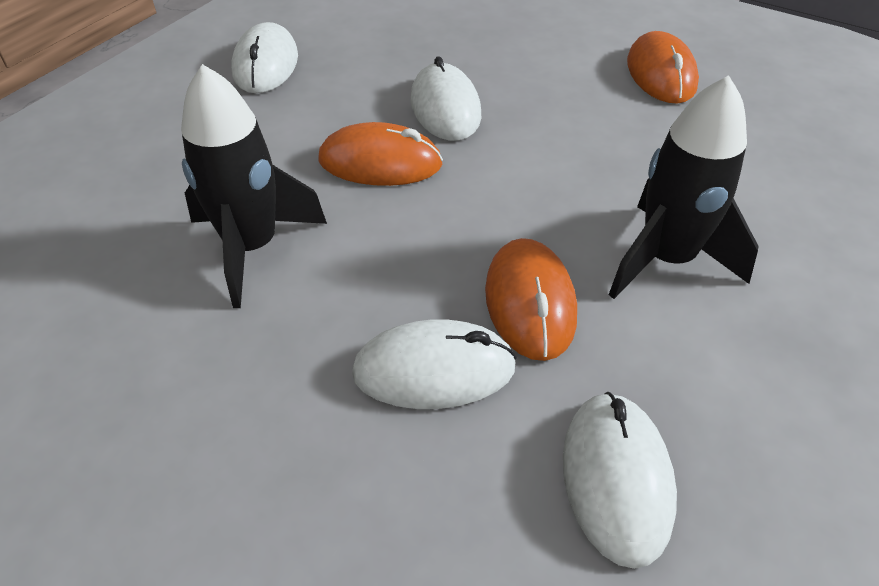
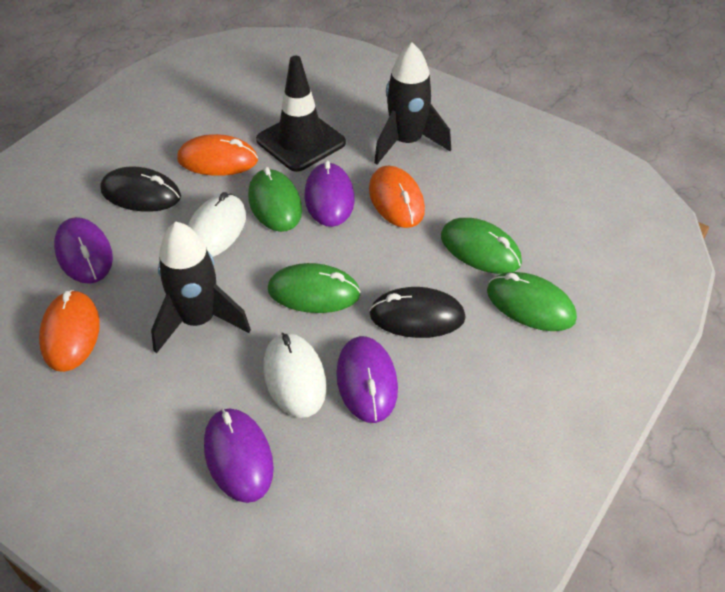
black mouse: 0 -> 2
black traffic cone: 0 -> 1
green mouse: 0 -> 4
purple mouse: 0 -> 4
white mouse: 4 -> 2

